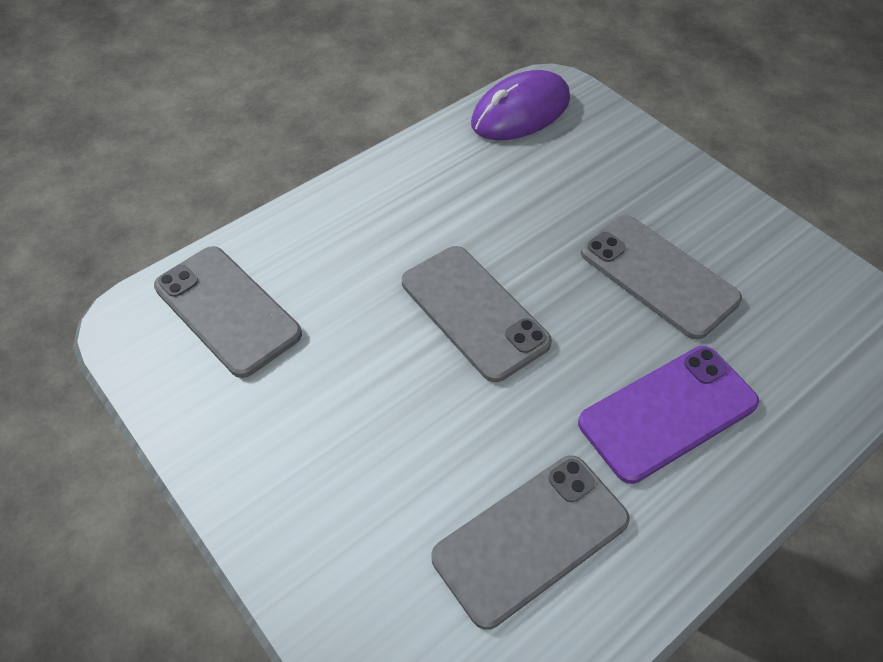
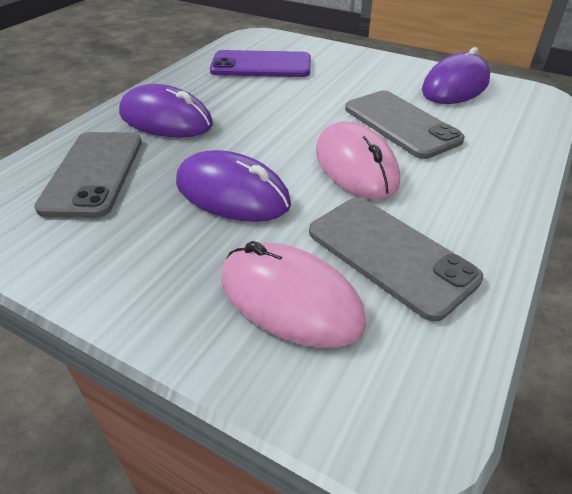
grey phone: 4 -> 3
pink mouse: 0 -> 2
purple mouse: 1 -> 3

